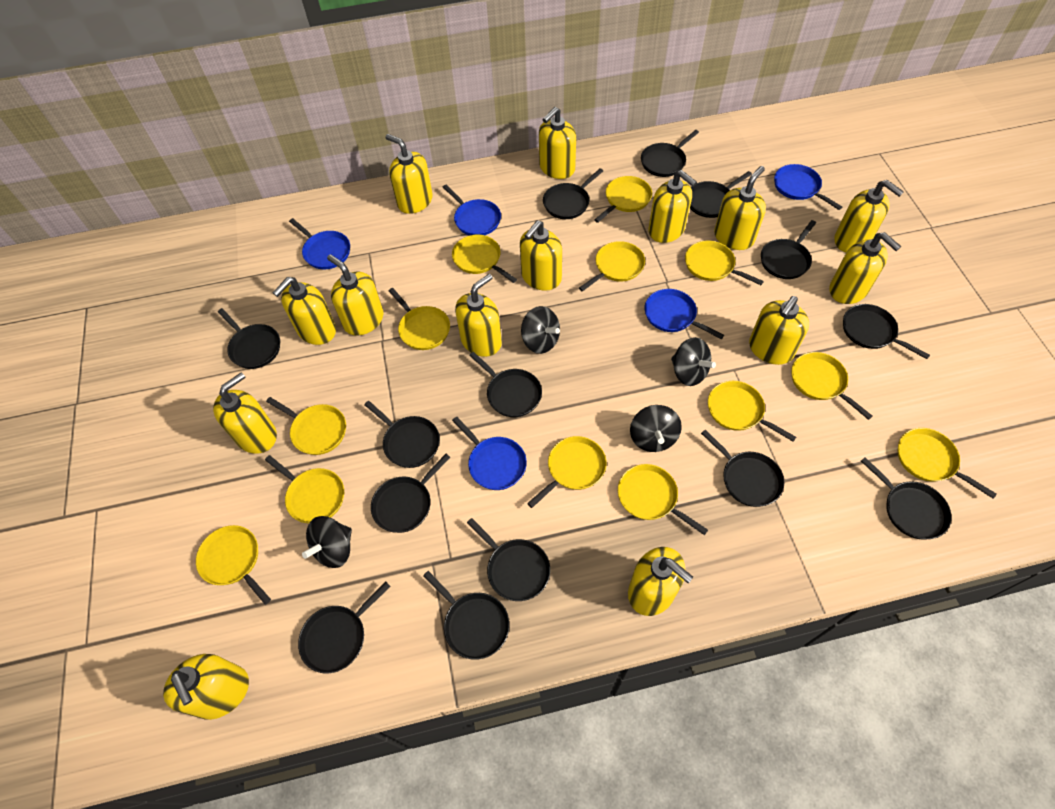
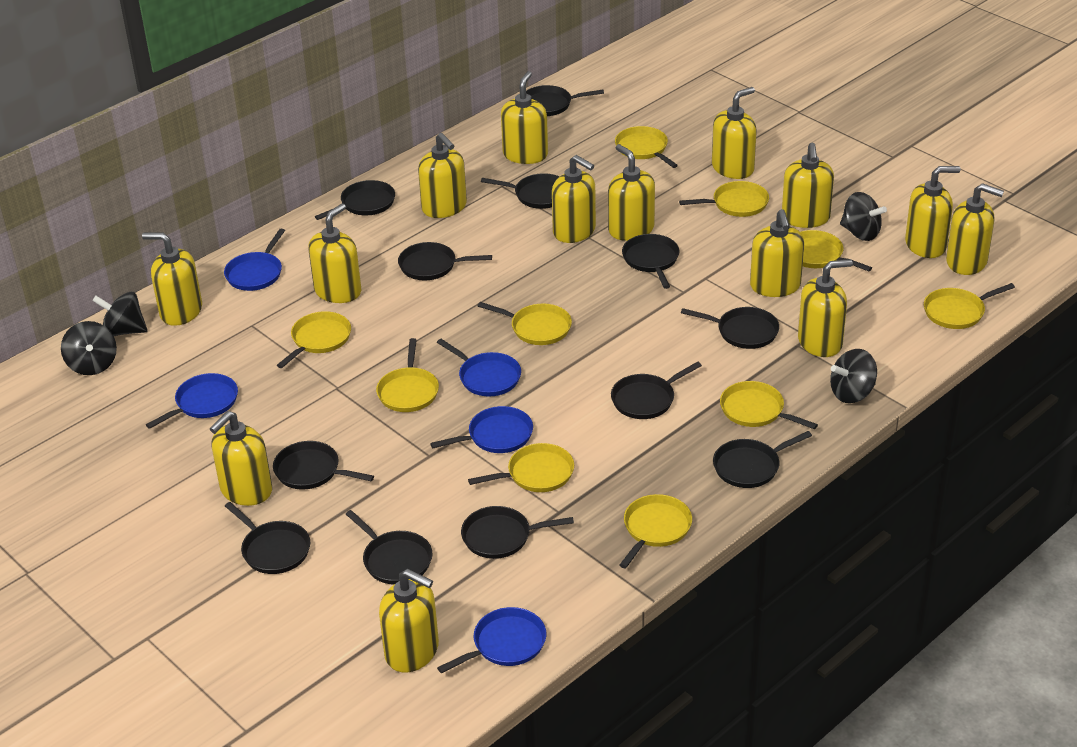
black pan: 14 -> 12
yellow pan: 13 -> 10

